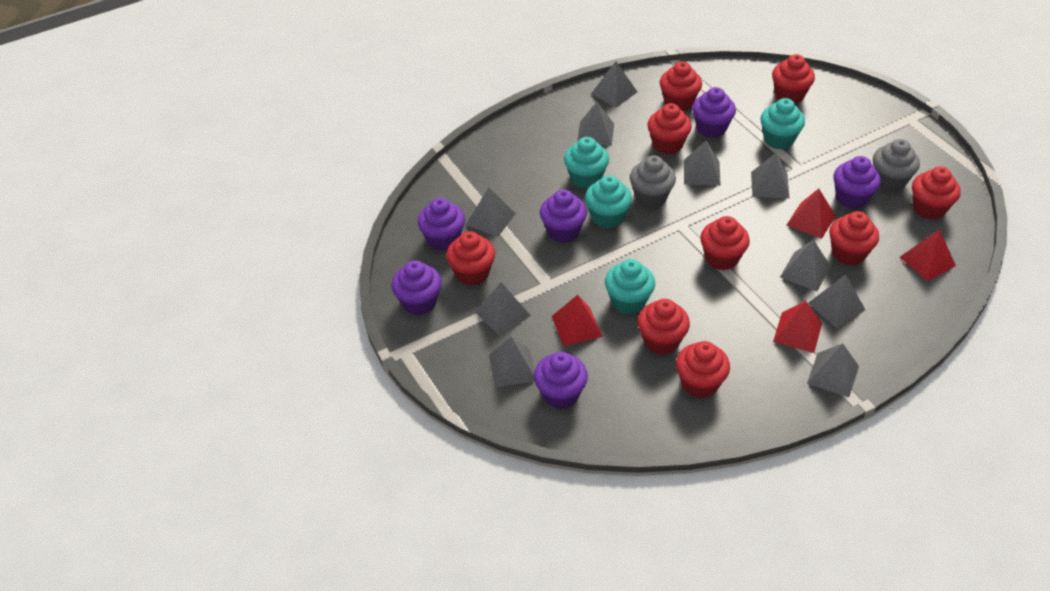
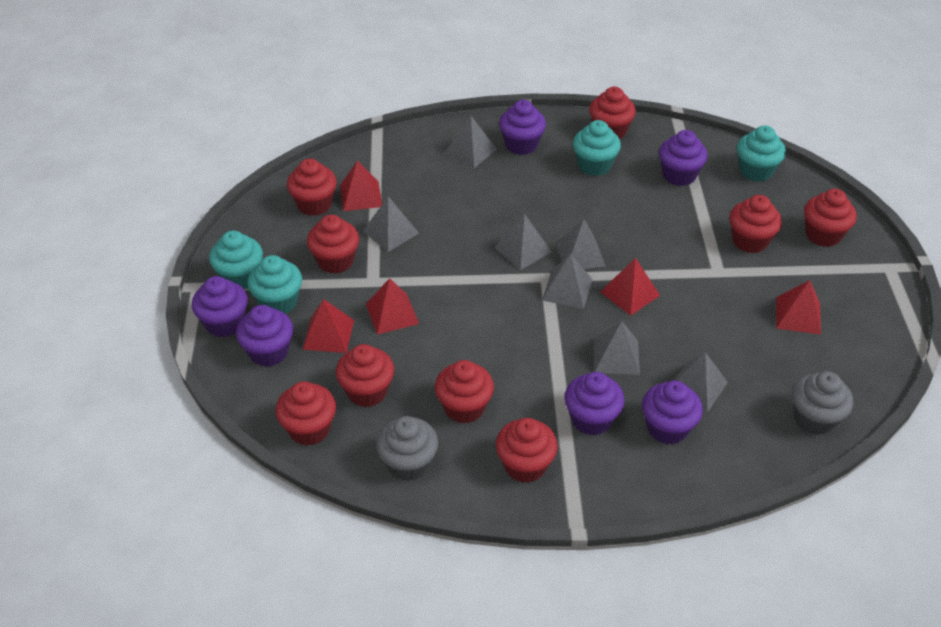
grey pyramid: 10 -> 7
red pyramid: 4 -> 5

